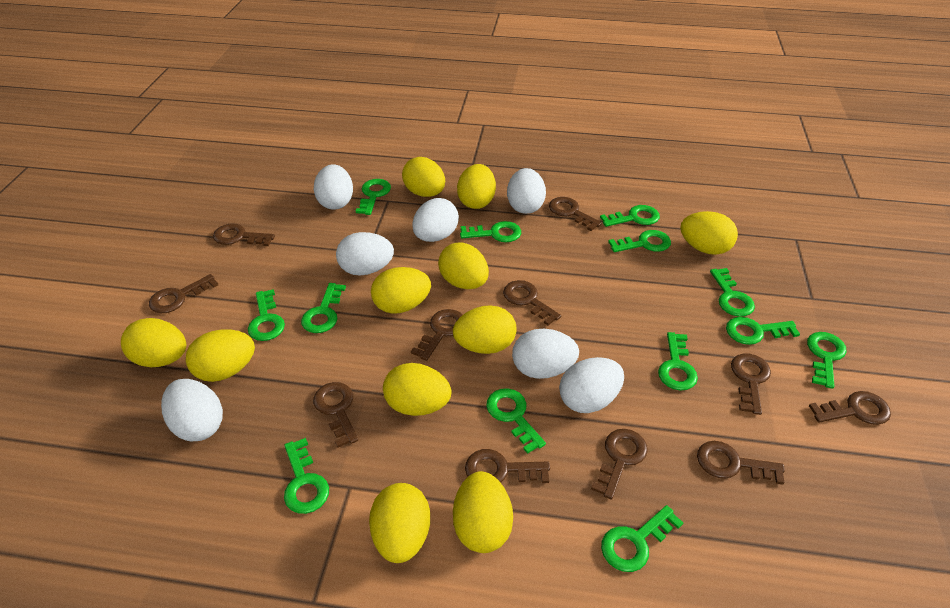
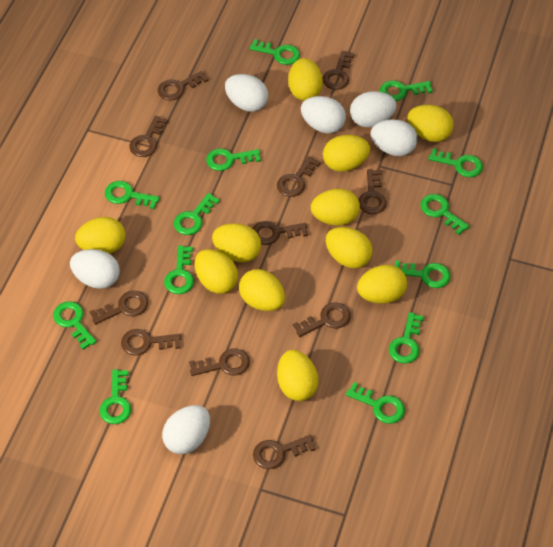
white egg: 7 -> 6

